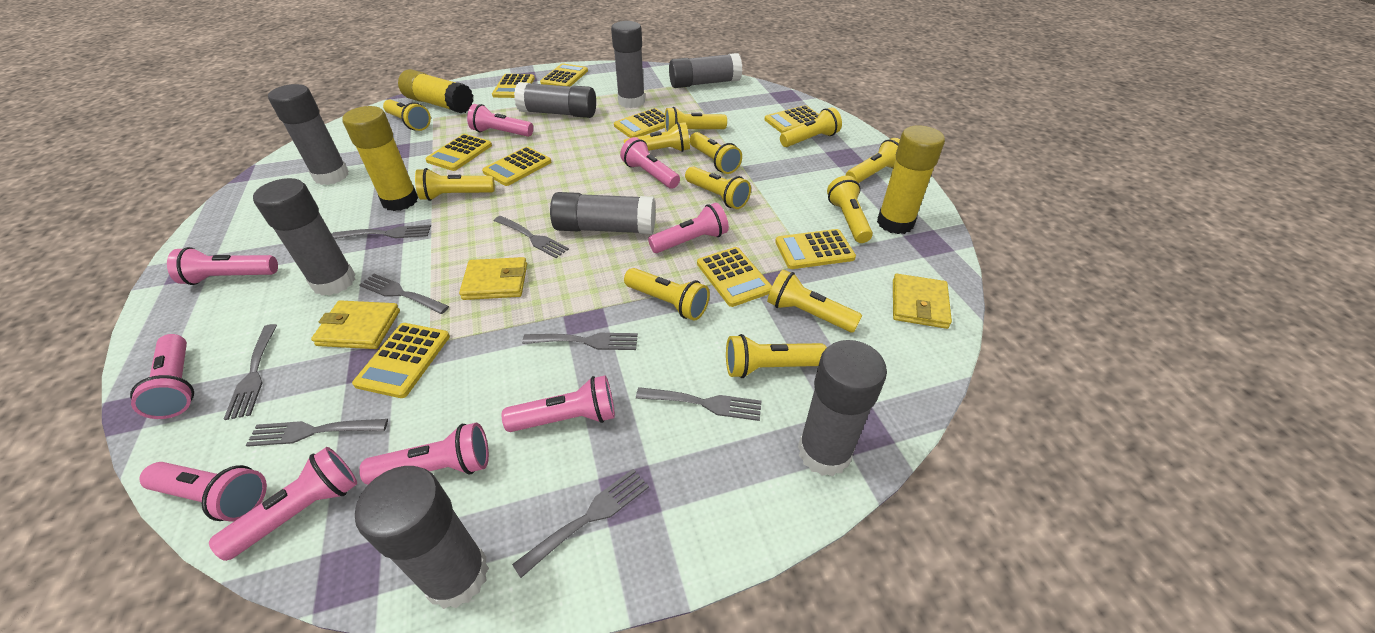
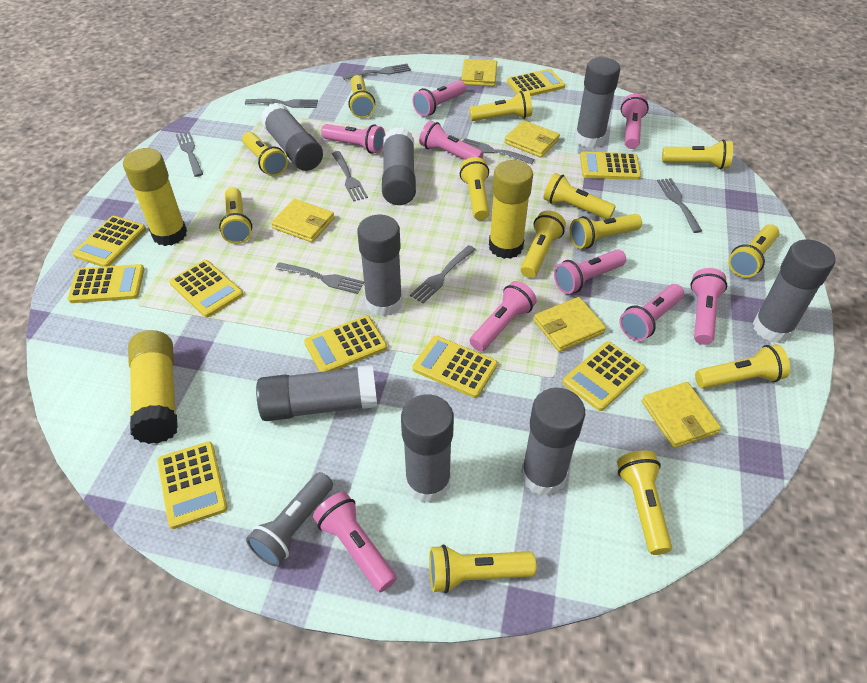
grey flashlight: 0 -> 1
yellow flashlight: 12 -> 13
yellow wallet: 3 -> 5

